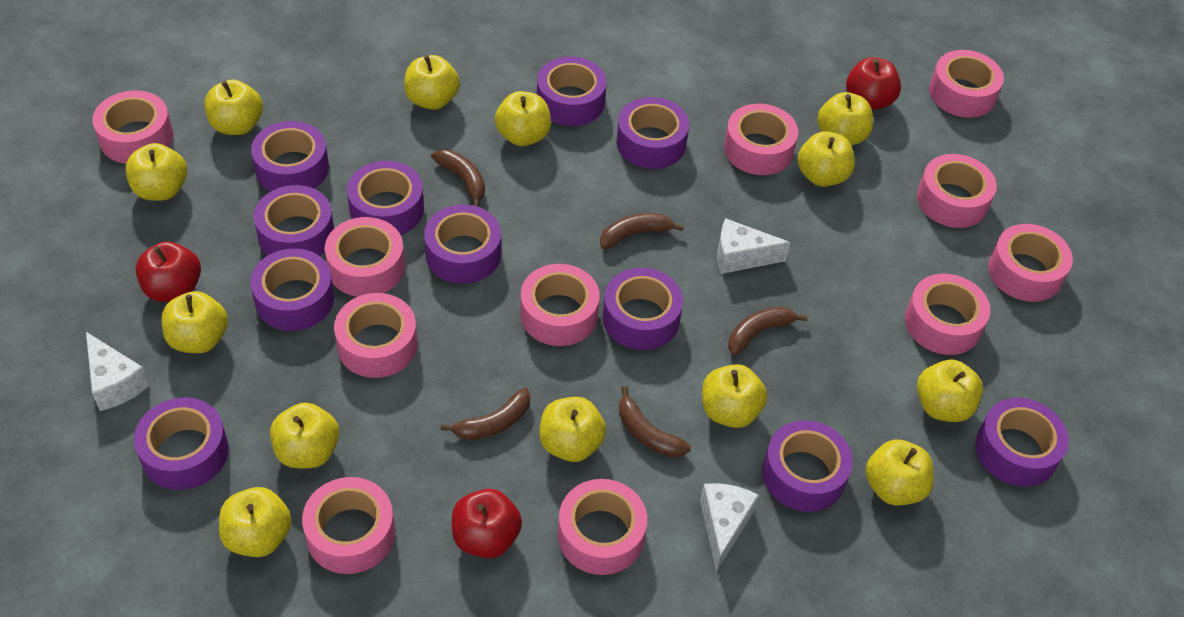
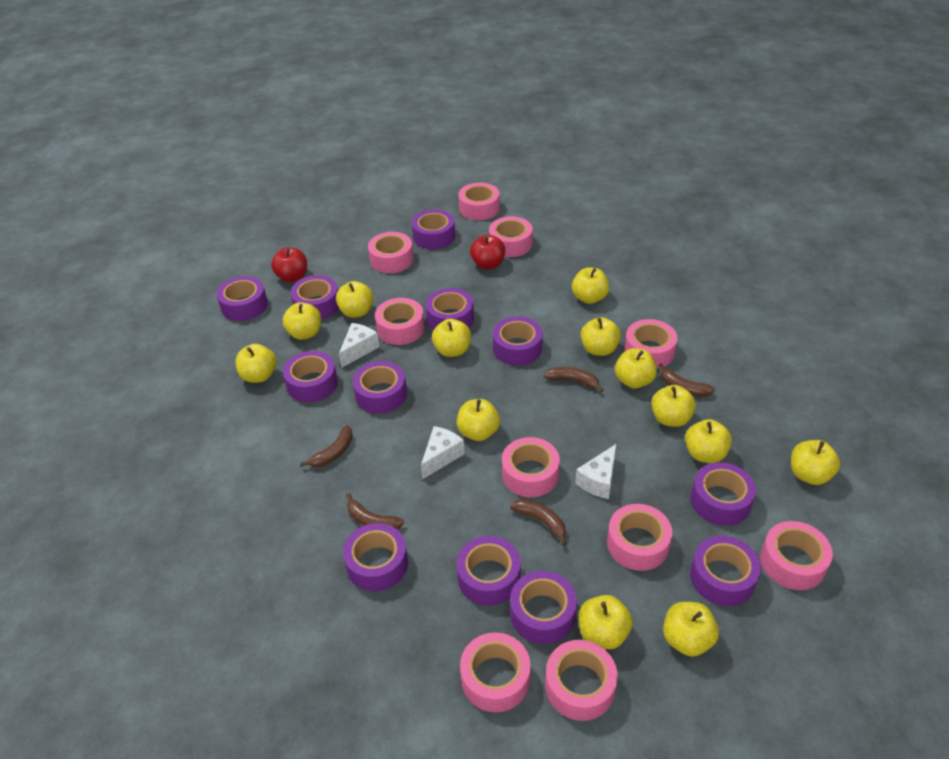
pink tape: 11 -> 10
purple tape: 11 -> 12
red apple: 3 -> 2

